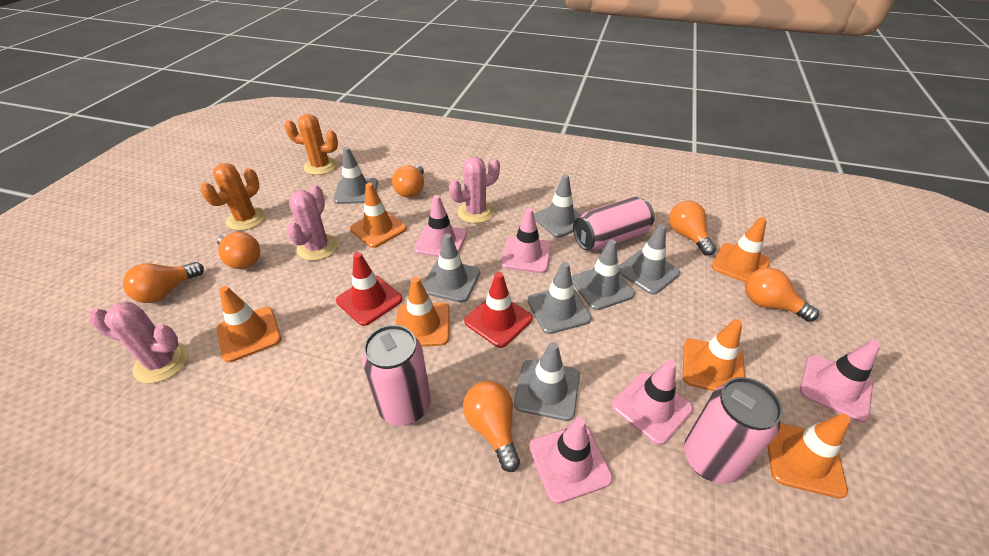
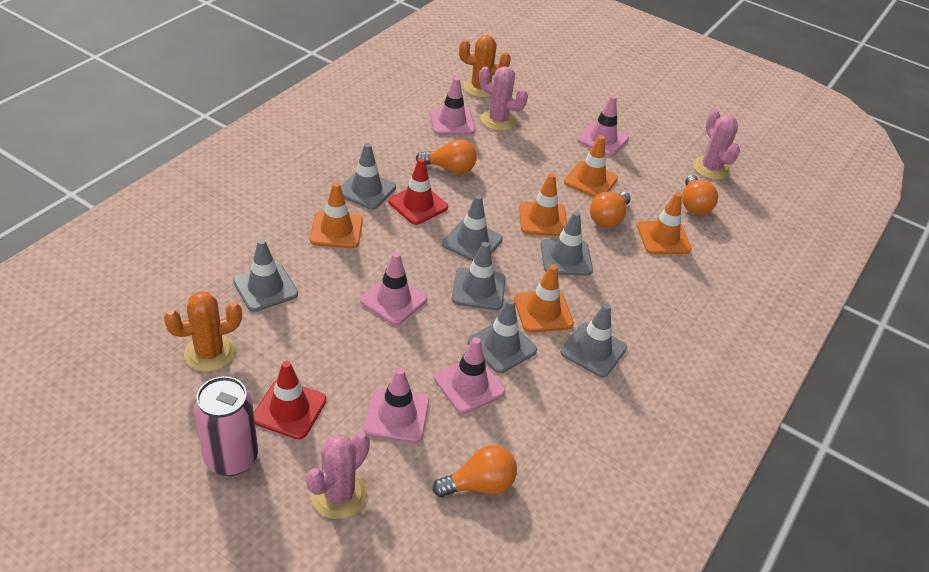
orange light bulb: 6 -> 4
orange traffic cone: 6 -> 5
pink can: 3 -> 1

